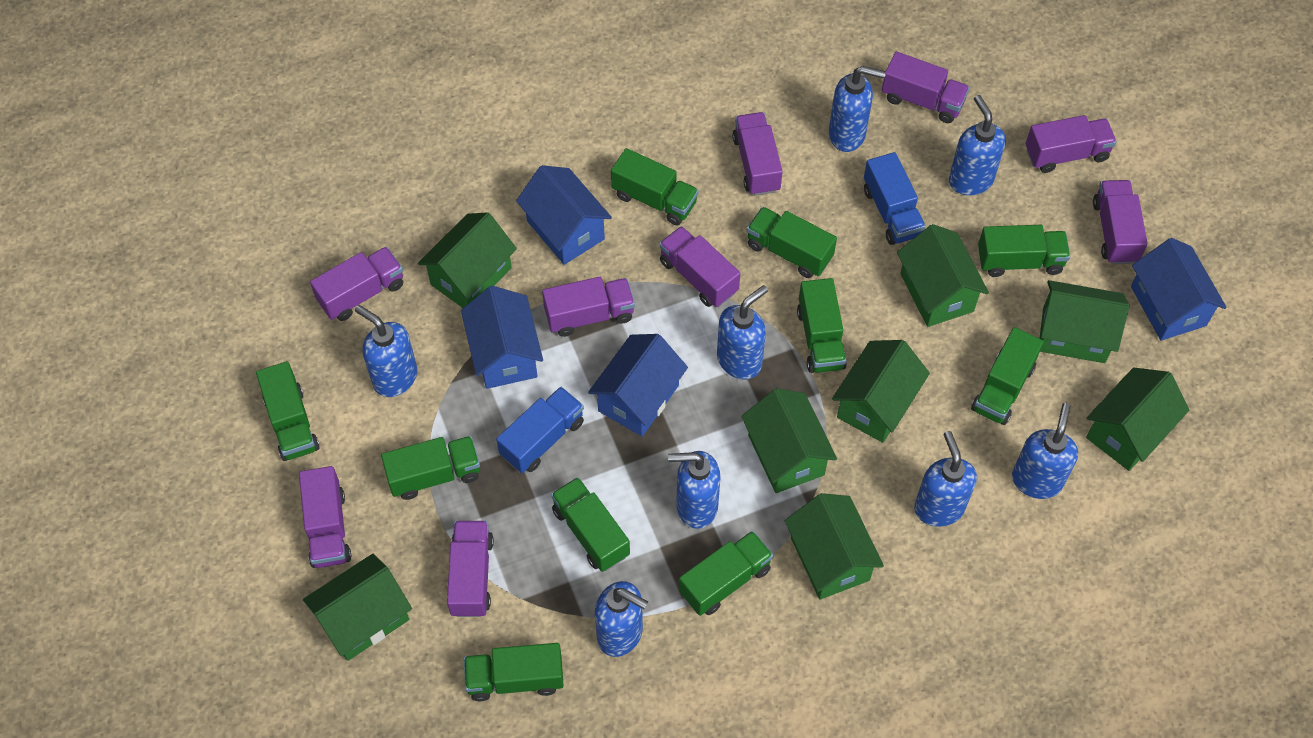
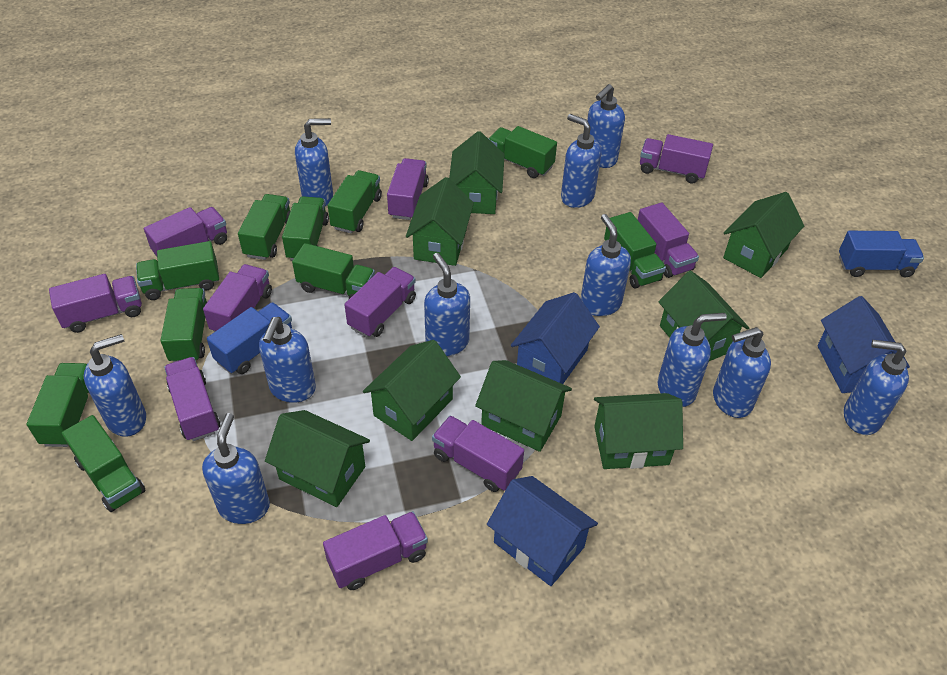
blue house: 4 -> 3
blue soap dispenser: 8 -> 11
purple truck: 9 -> 10

